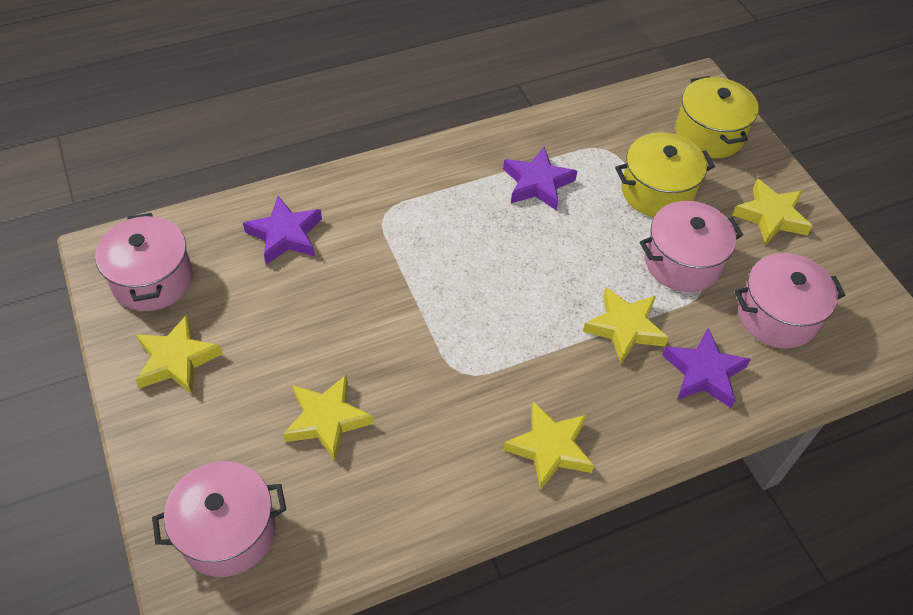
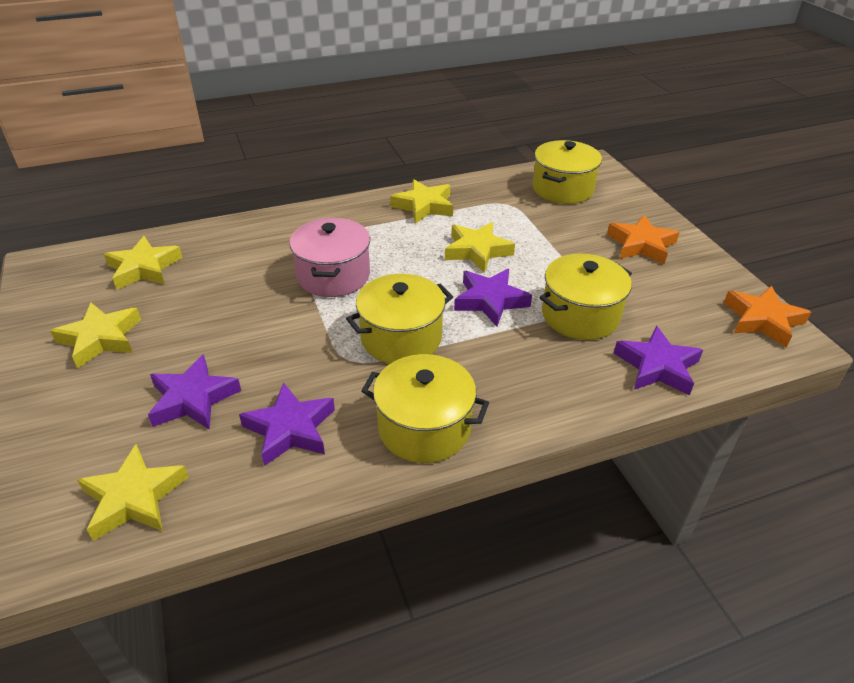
orange star: 0 -> 2
pink pot: 4 -> 1
purple star: 3 -> 4
yellow pot: 2 -> 4

